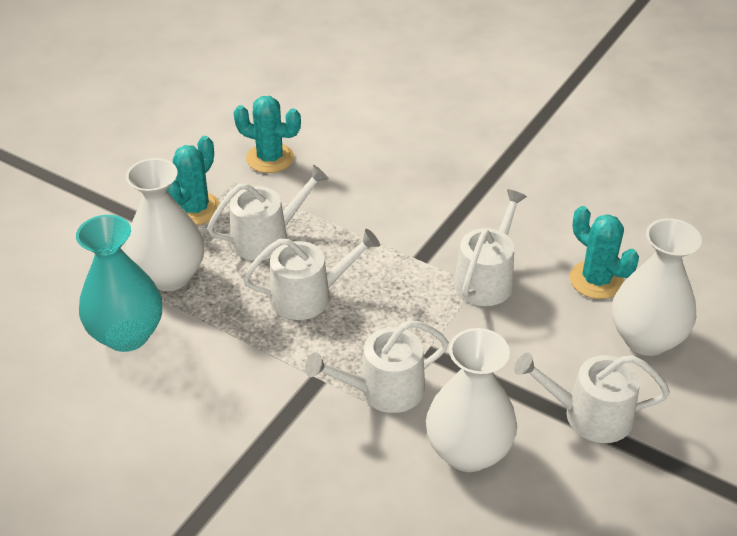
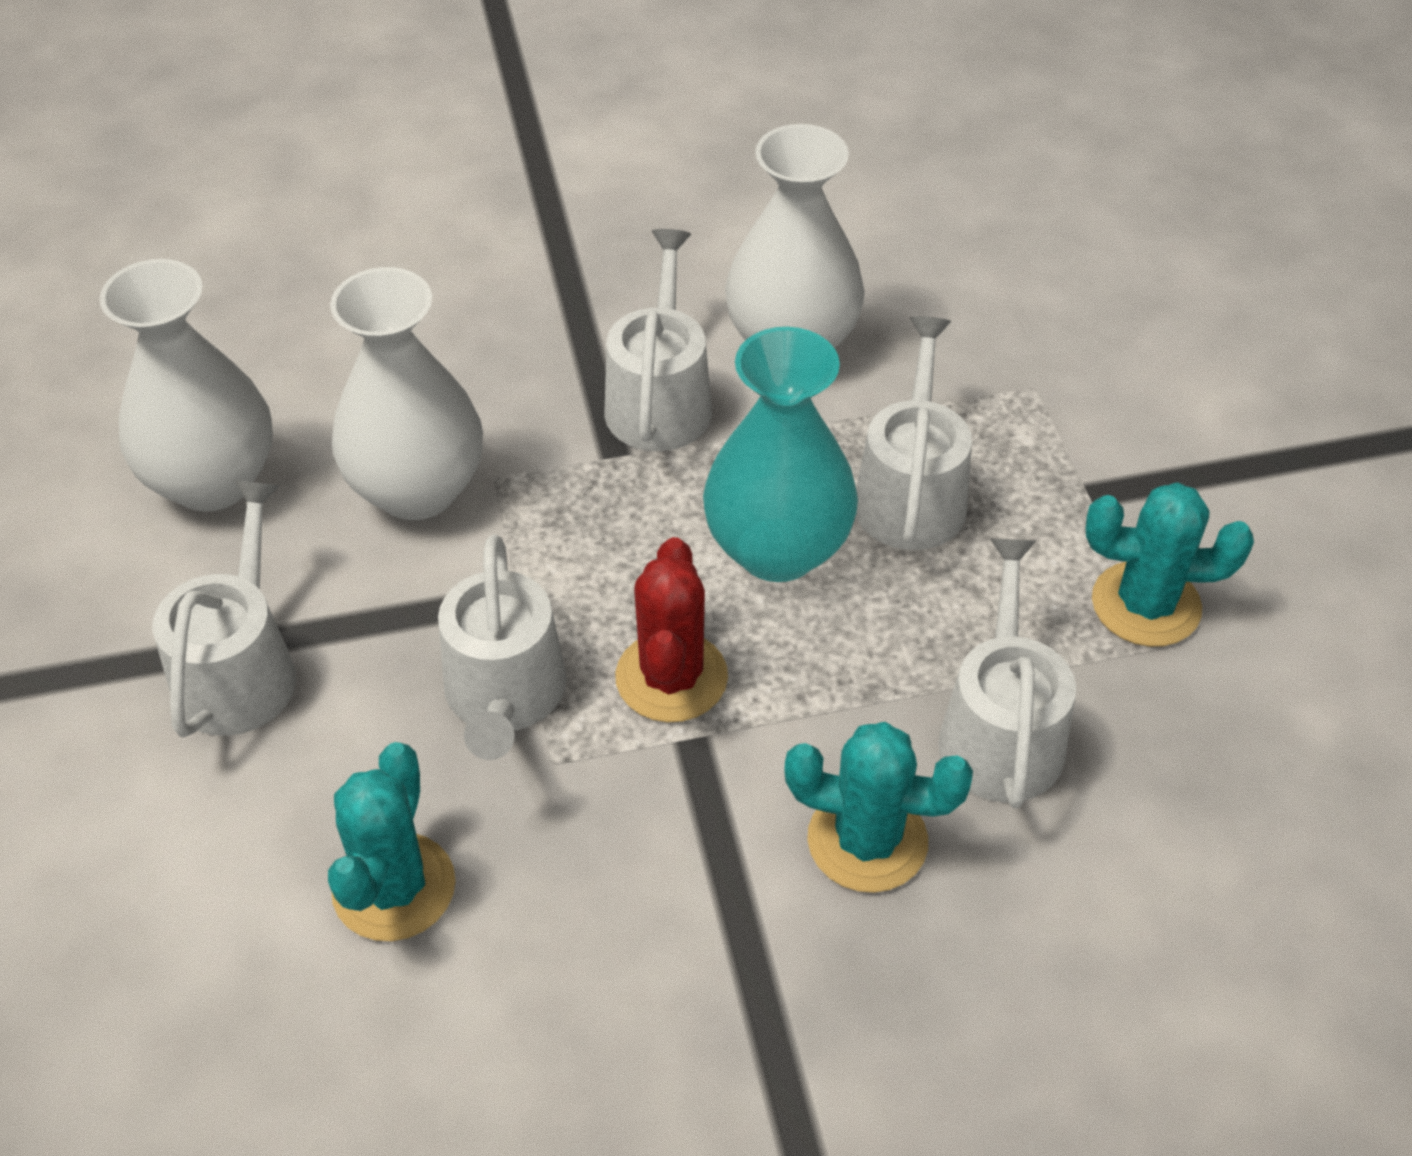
red cactus: 0 -> 1

